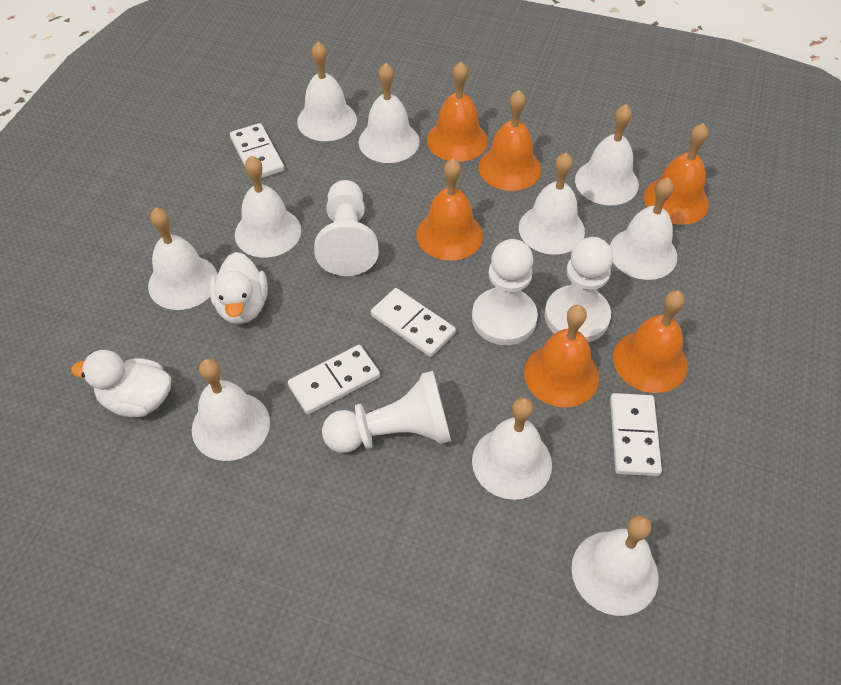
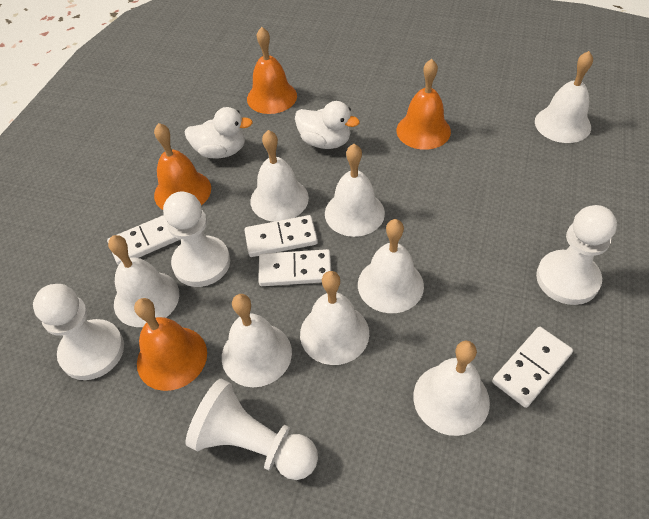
orange bell: 6 -> 4
white bell: 10 -> 8

